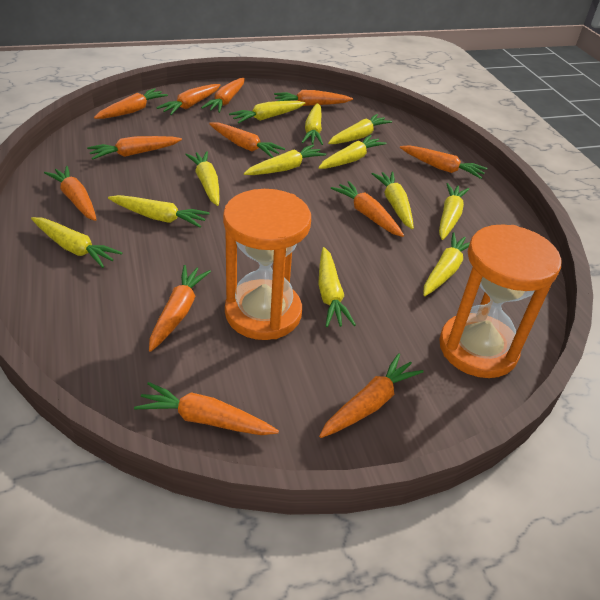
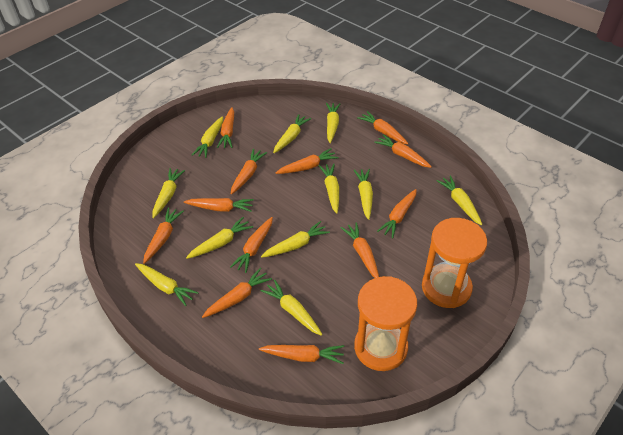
yellow carrot: 12 -> 11

